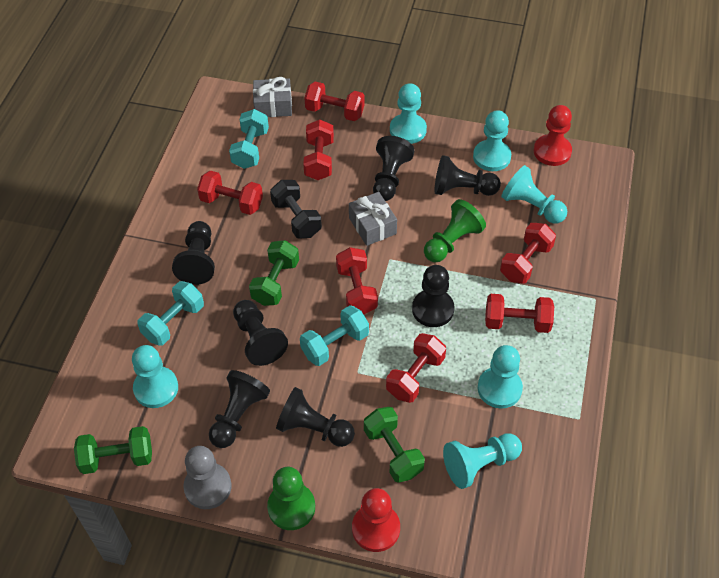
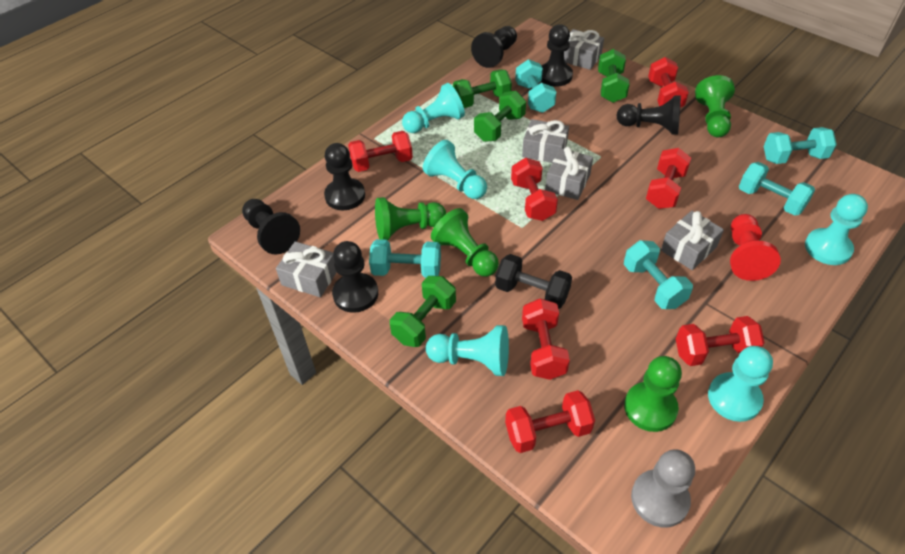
black pawn: 7 -> 6
green dumbbell: 3 -> 4
green pawn: 2 -> 4
grey gift: 2 -> 5
red pawn: 2 -> 1
turquoise dumbbell: 3 -> 5
turquoise pawn: 6 -> 5

